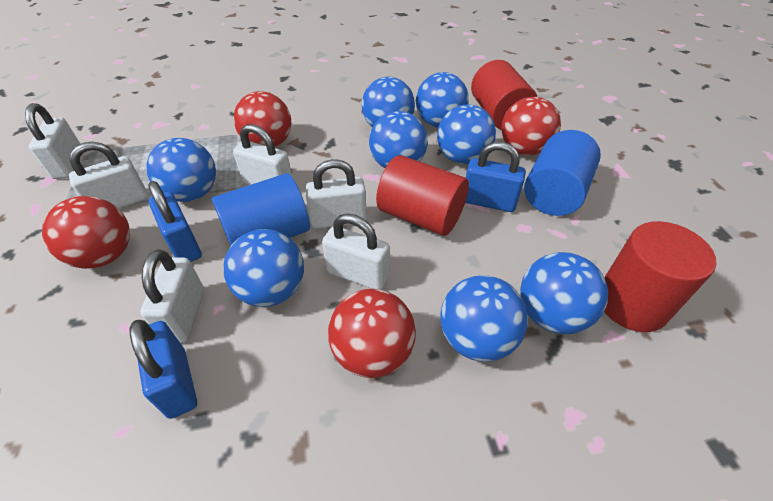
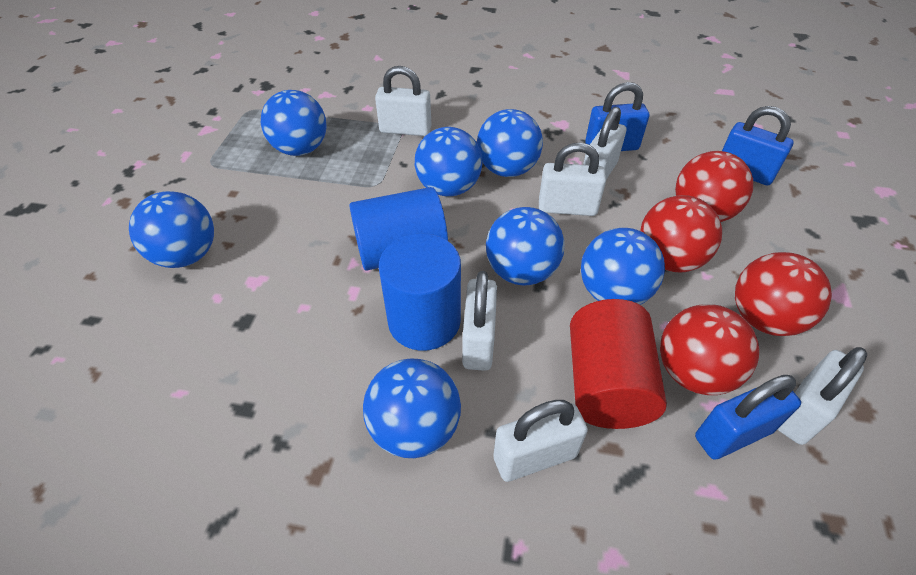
blue ball: 8 -> 7
red cylinder: 3 -> 1

